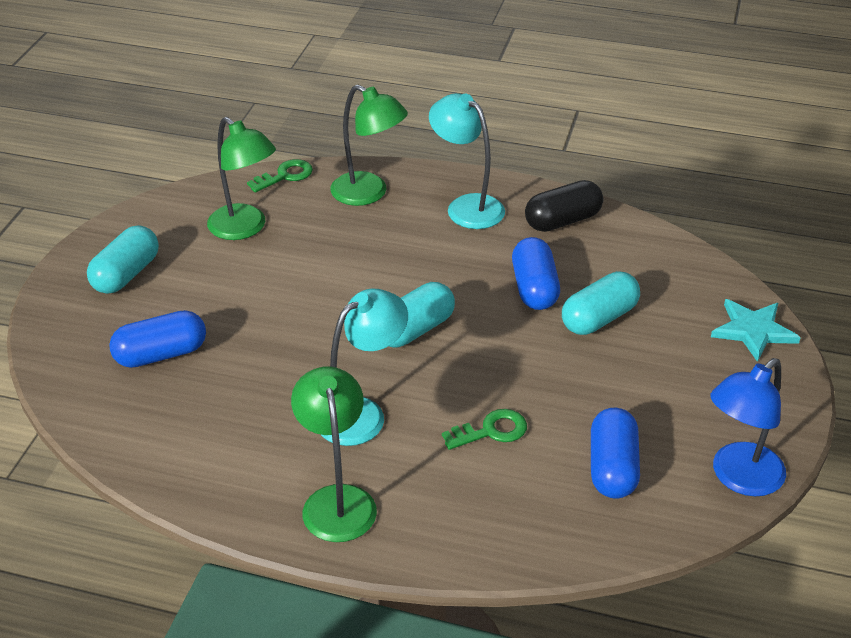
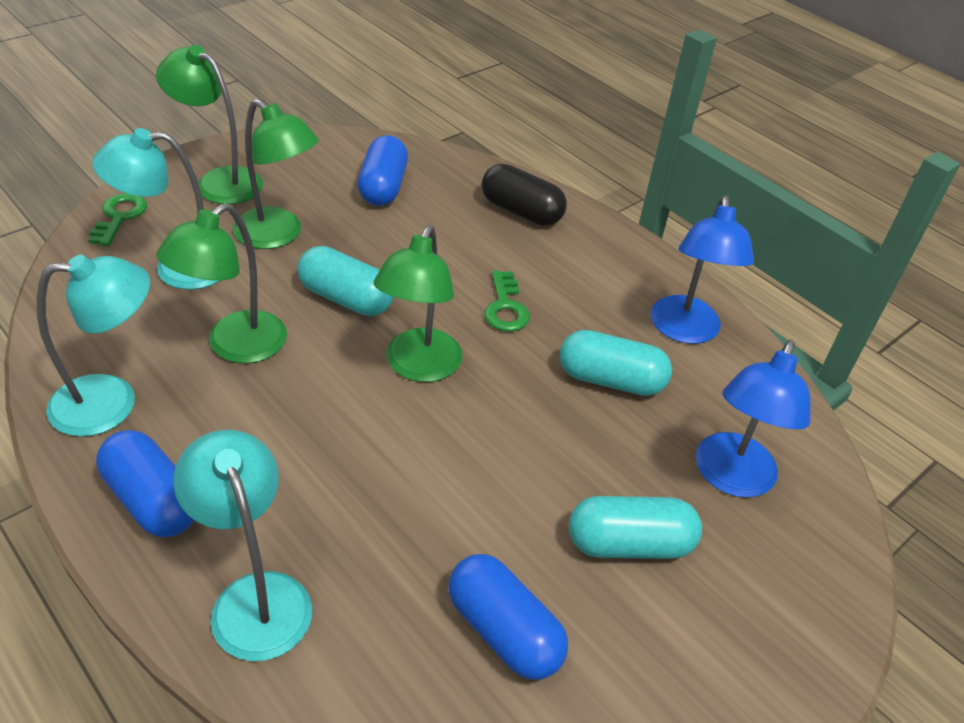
blue lamp: 1 -> 2
green lamp: 3 -> 4
turquoise lamp: 2 -> 3
turquoise star: 1 -> 0

